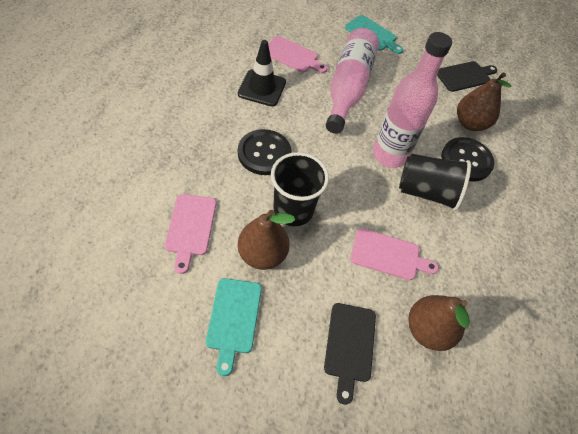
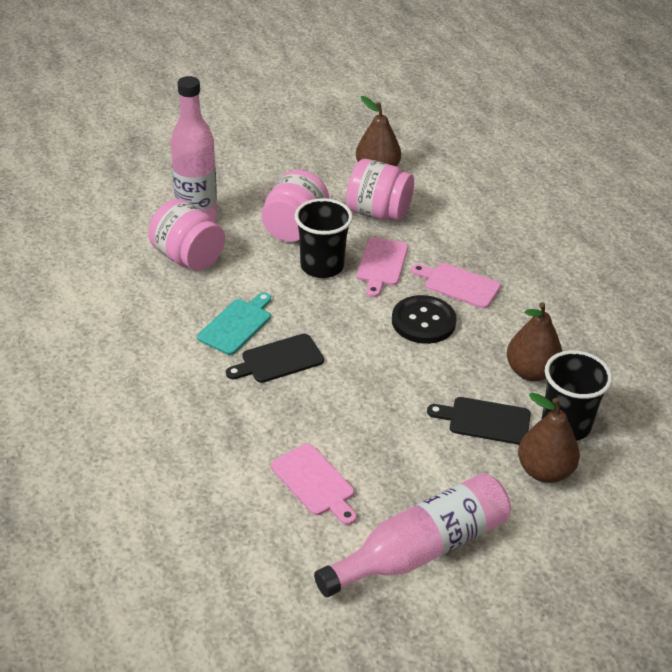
black button: 2 -> 1
black traffic cone: 1 -> 0
pink jar: 0 -> 3
turquoise cutting board: 2 -> 1

